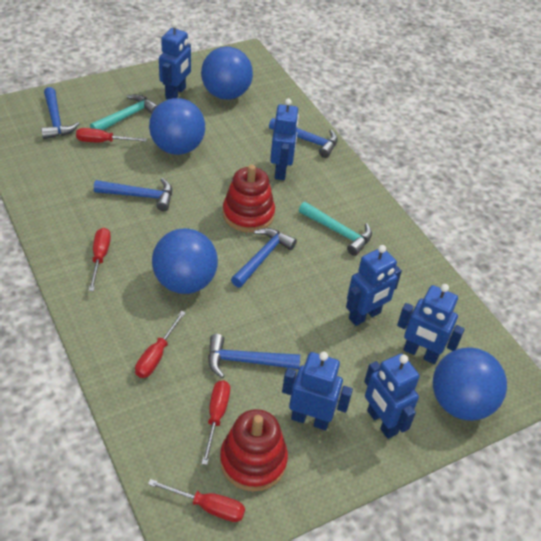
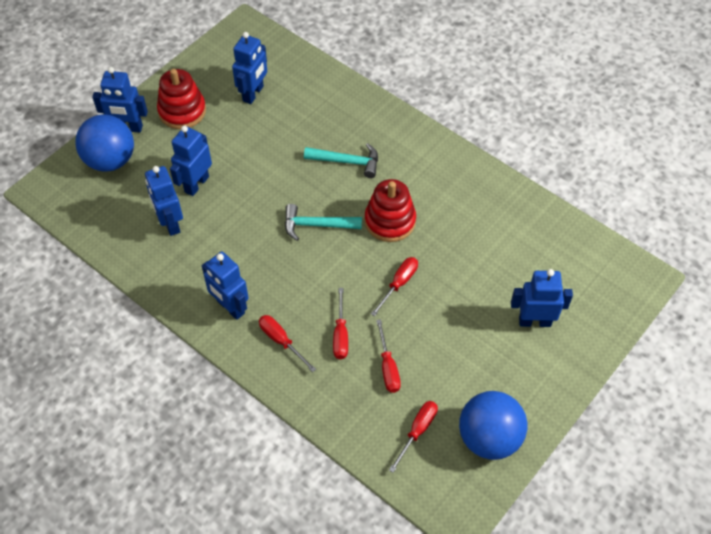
blue ball: 4 -> 2
blue hammer: 5 -> 0

